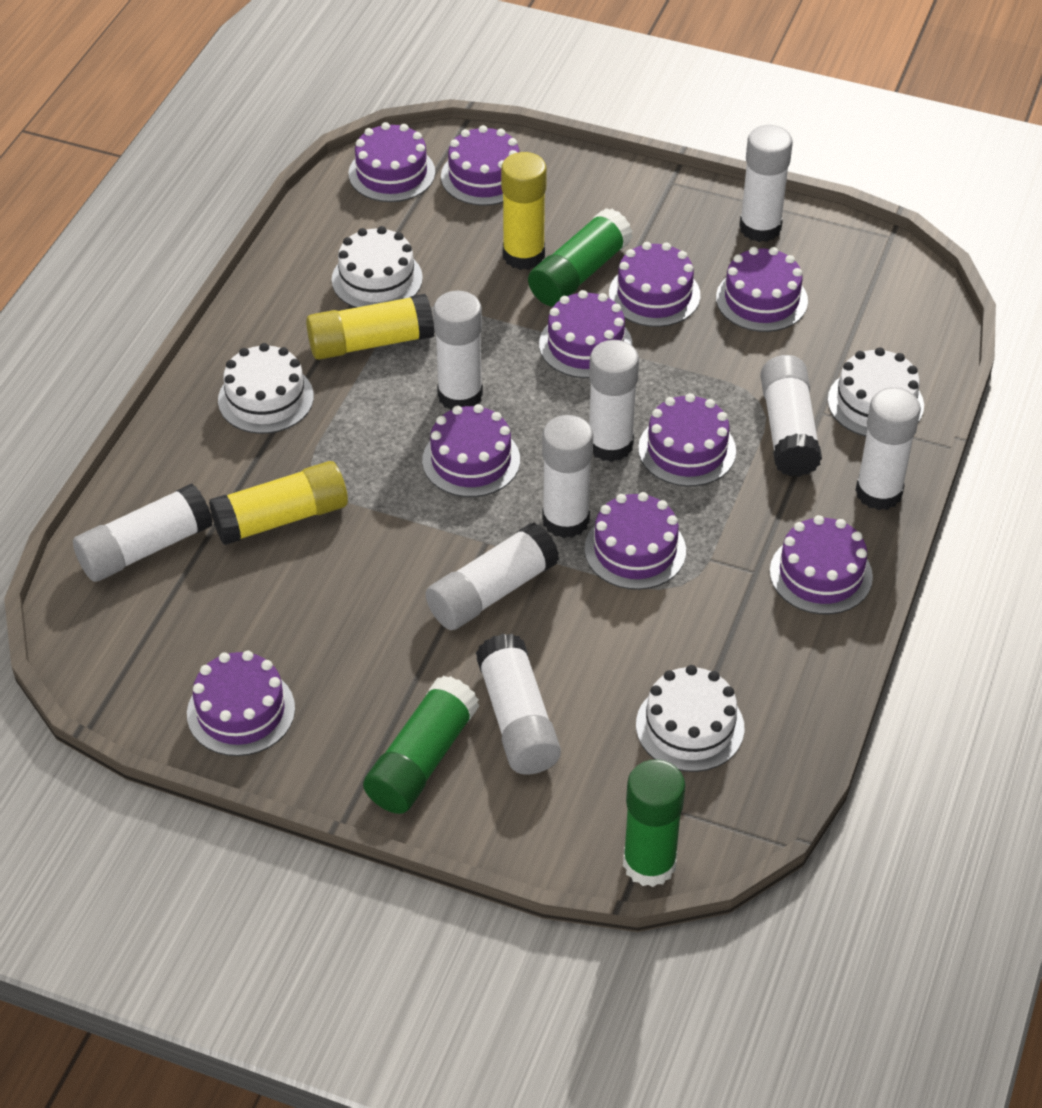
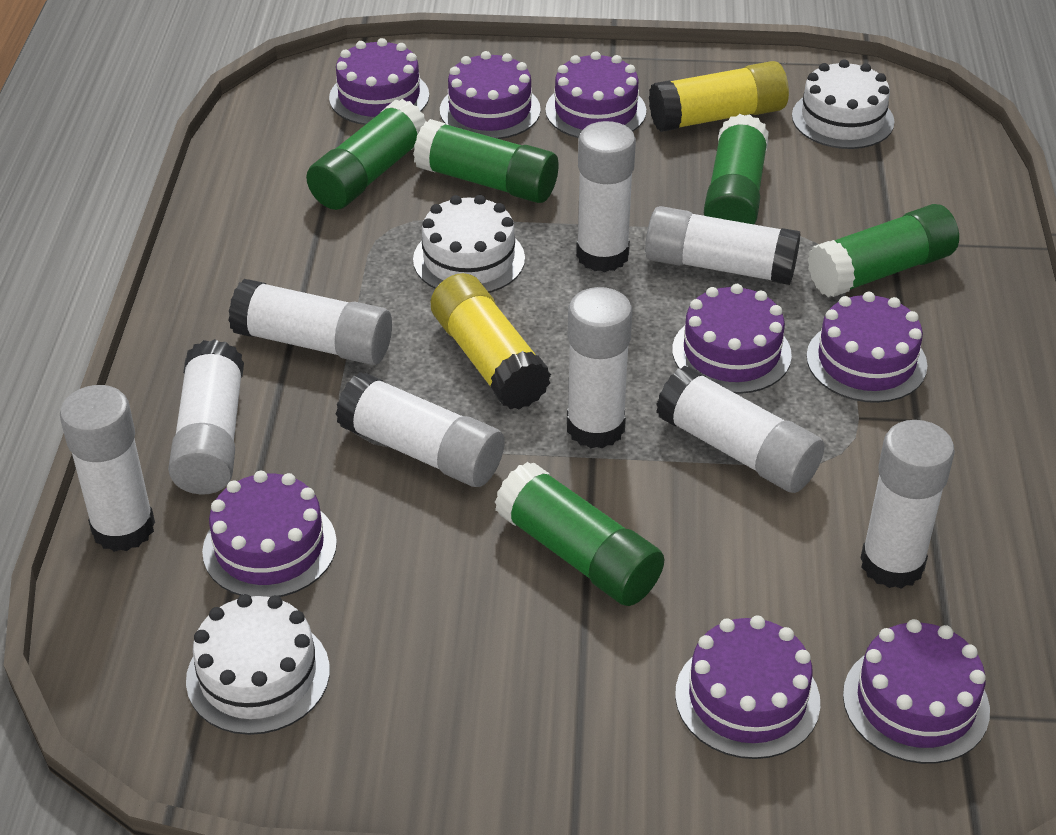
green glue stick: 3 -> 5
purple cake: 10 -> 8
white cake: 4 -> 3
yellow glue stick: 3 -> 2

